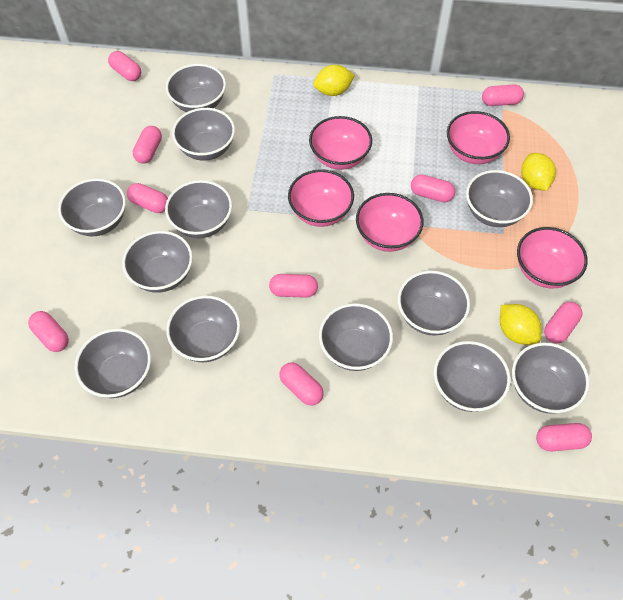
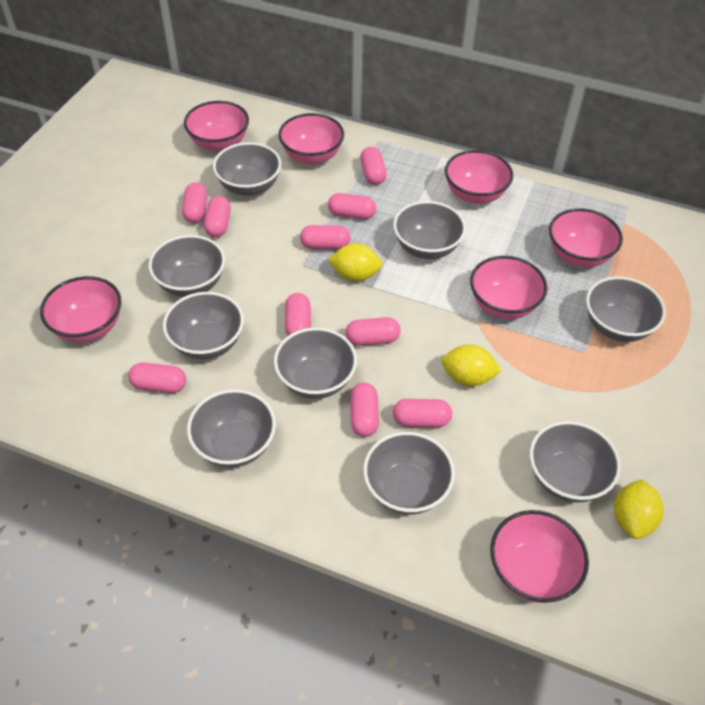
grey bowl: 12 -> 9
pink bowl: 5 -> 7

